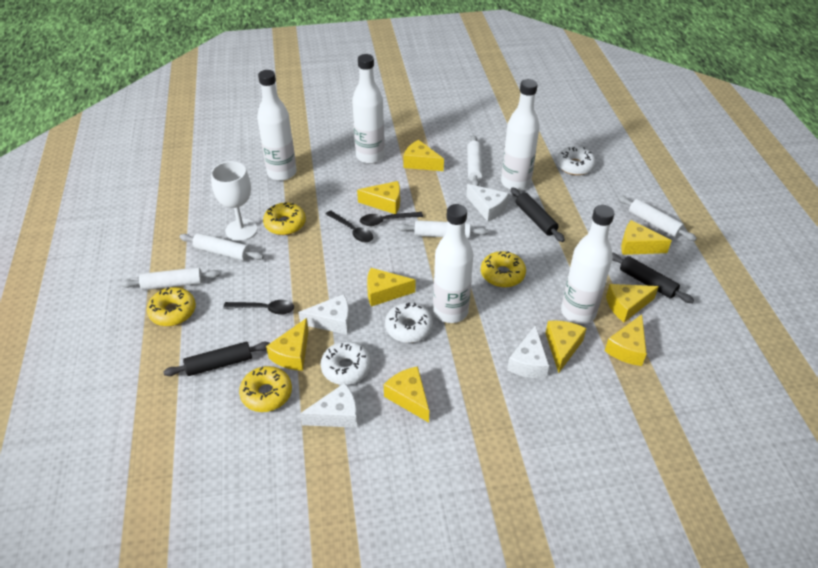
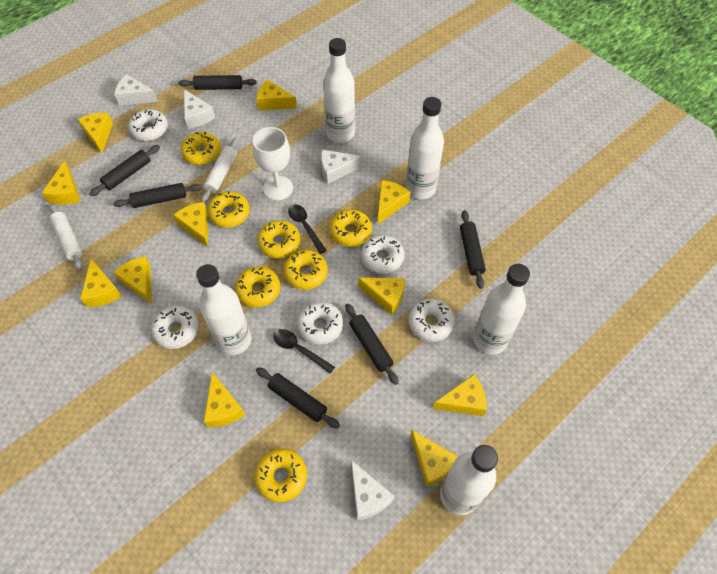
black rolling pin: 3 -> 6
black spoon: 3 -> 2
white donut: 3 -> 5
white rolling pin: 5 -> 2
yellow cheese: 9 -> 11
yellow donut: 4 -> 7

